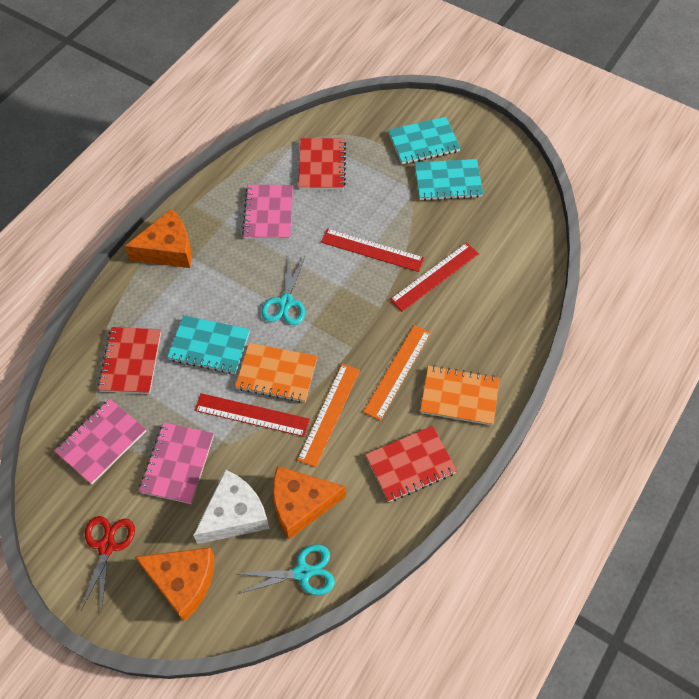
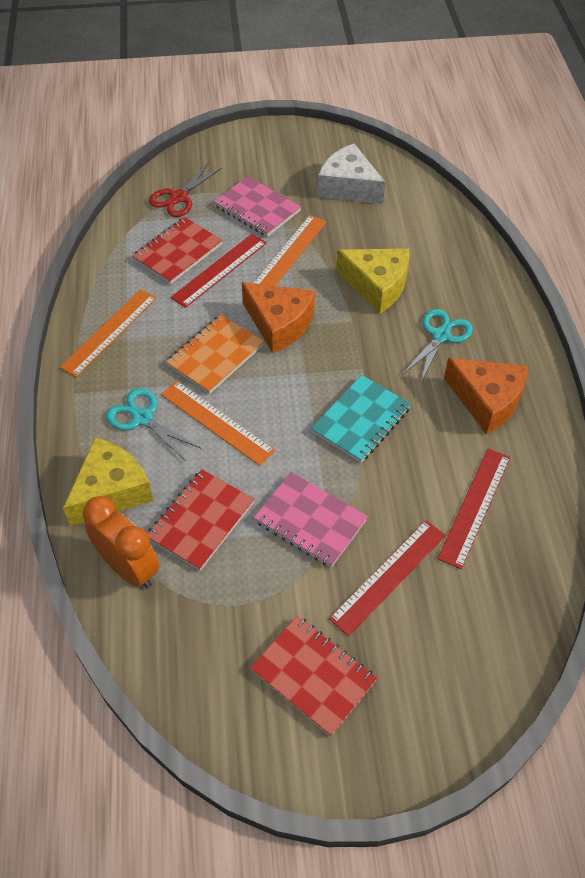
orange cheese: 3 -> 2
orange clock: 0 -> 1
orange notebook: 2 -> 1
orange ruler: 2 -> 3
pink notebook: 3 -> 2
turquoise notebook: 3 -> 1
yellow cheese: 0 -> 2

